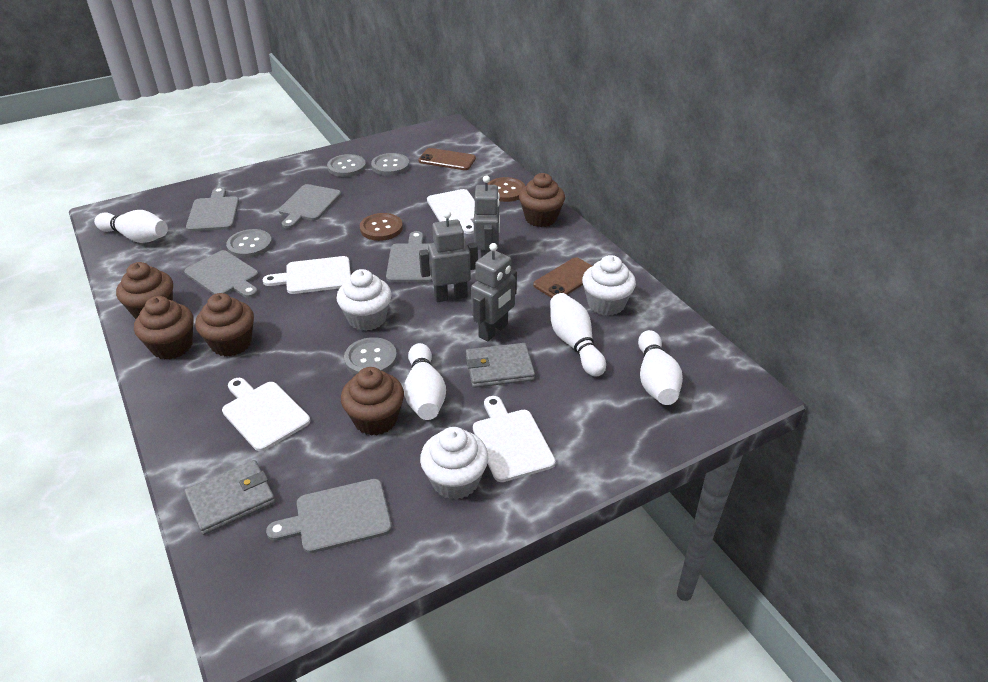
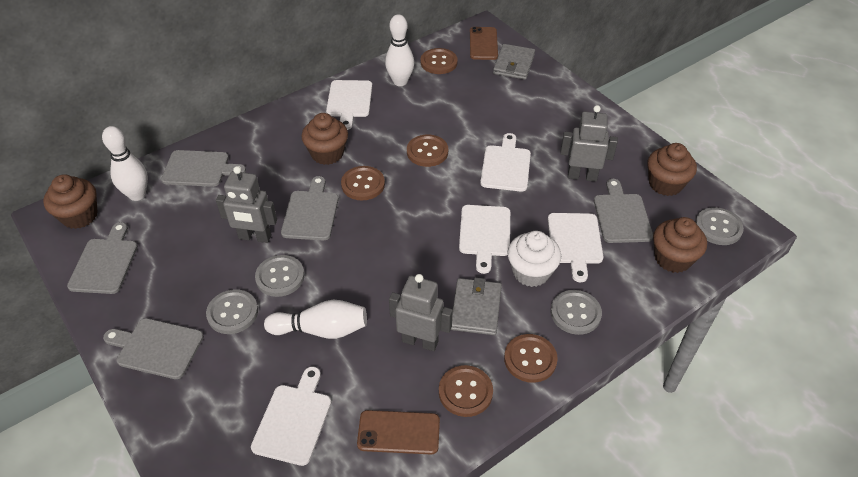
brown button: 2 -> 5
brown cupcake: 5 -> 4
white bowling pin: 4 -> 3
white cupcake: 3 -> 1
white cutting board: 4 -> 5

